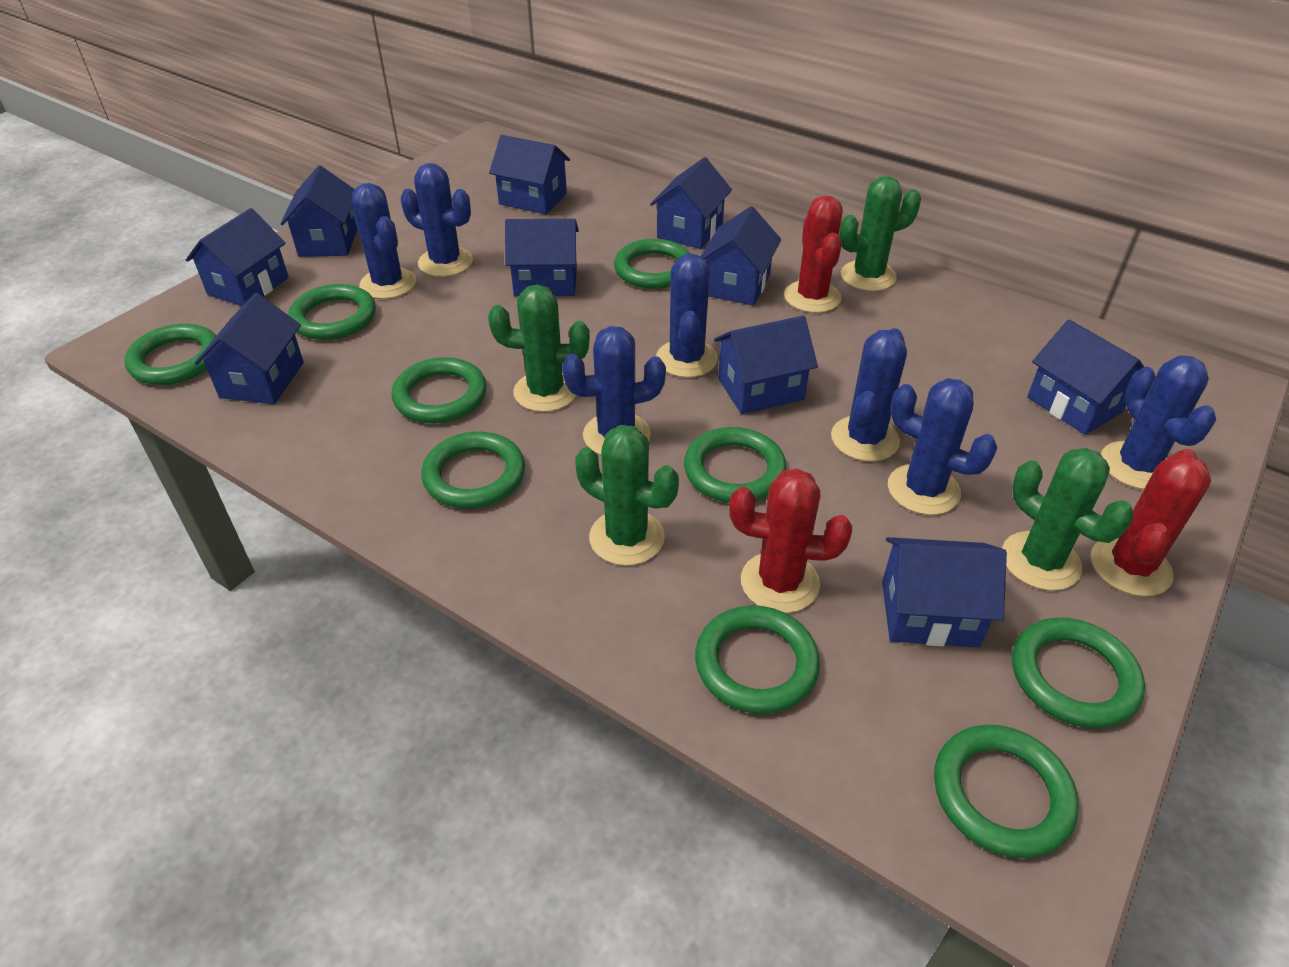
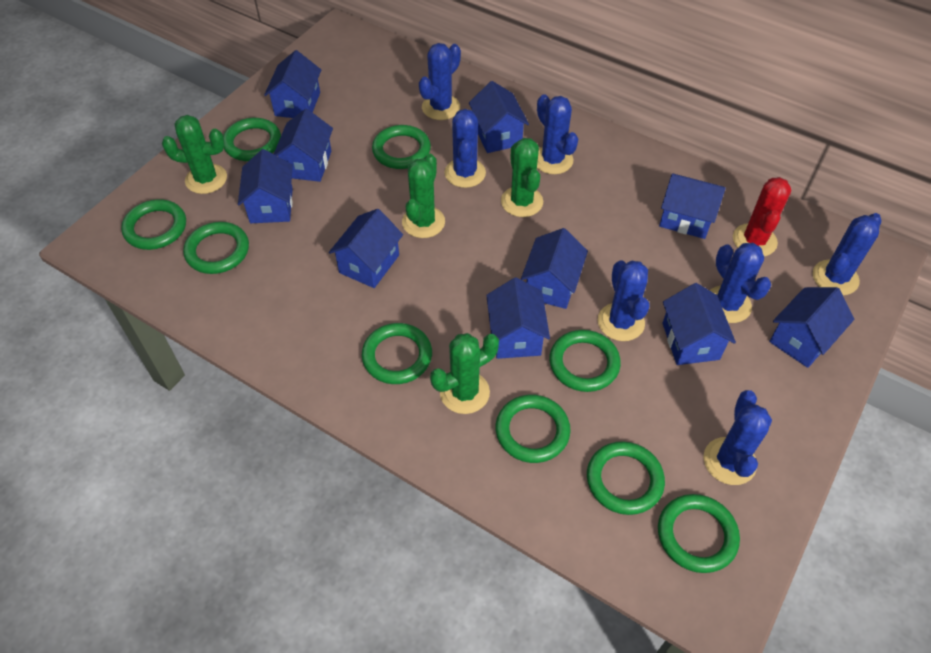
red cactus: 3 -> 1

